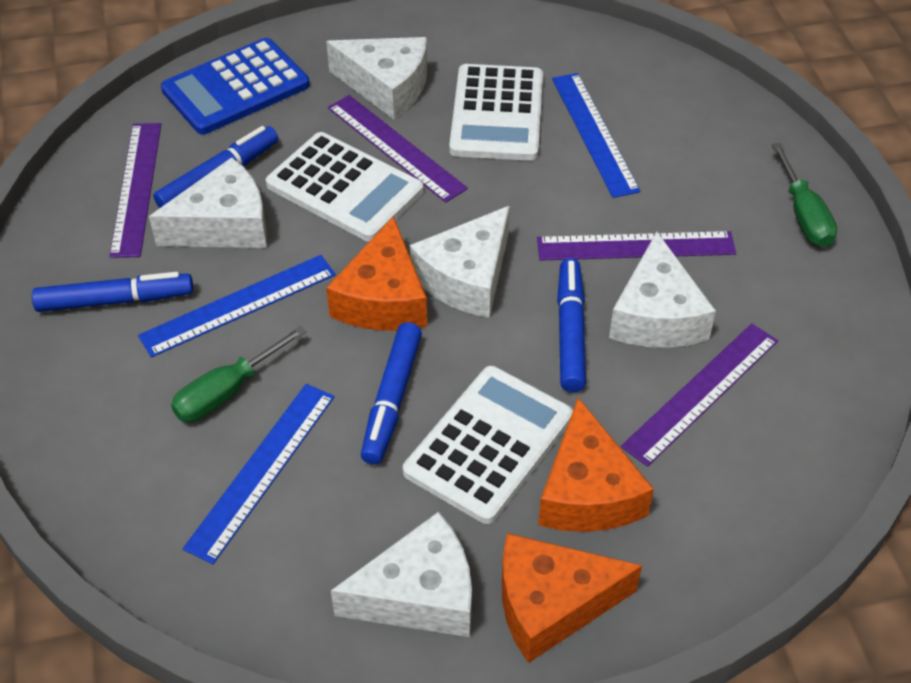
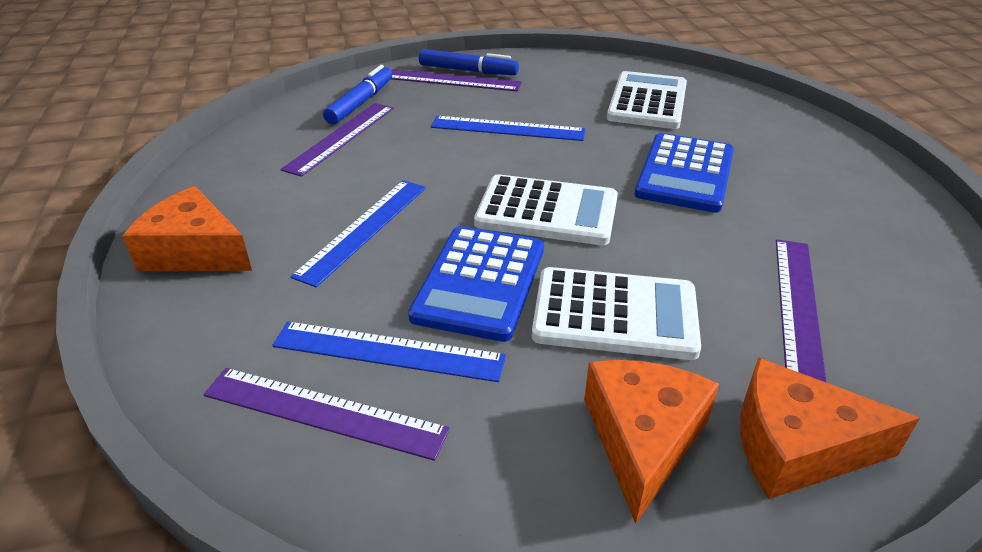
blue calculator: 1 -> 2
blue marker: 4 -> 2
green screwdriver: 2 -> 0
white cheese: 5 -> 0

